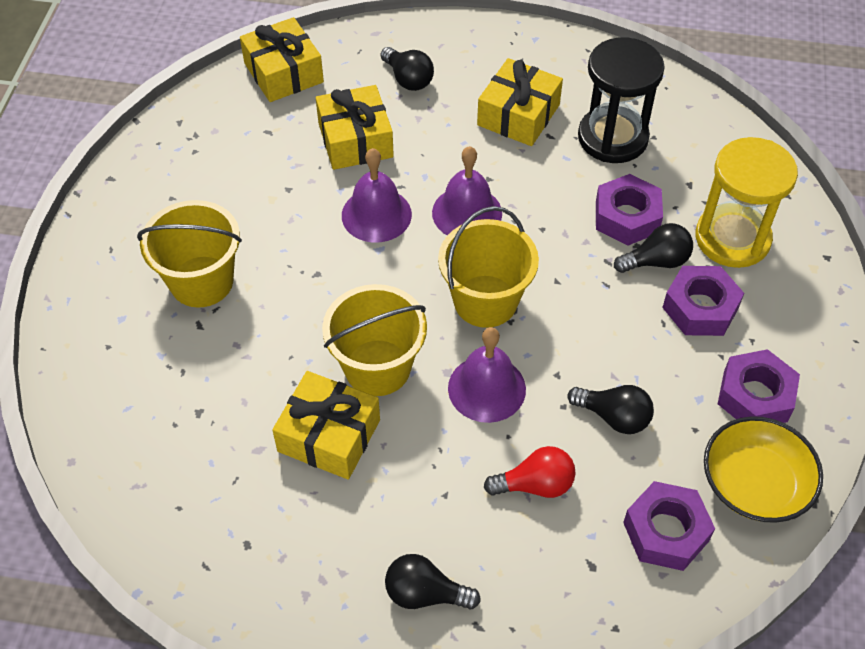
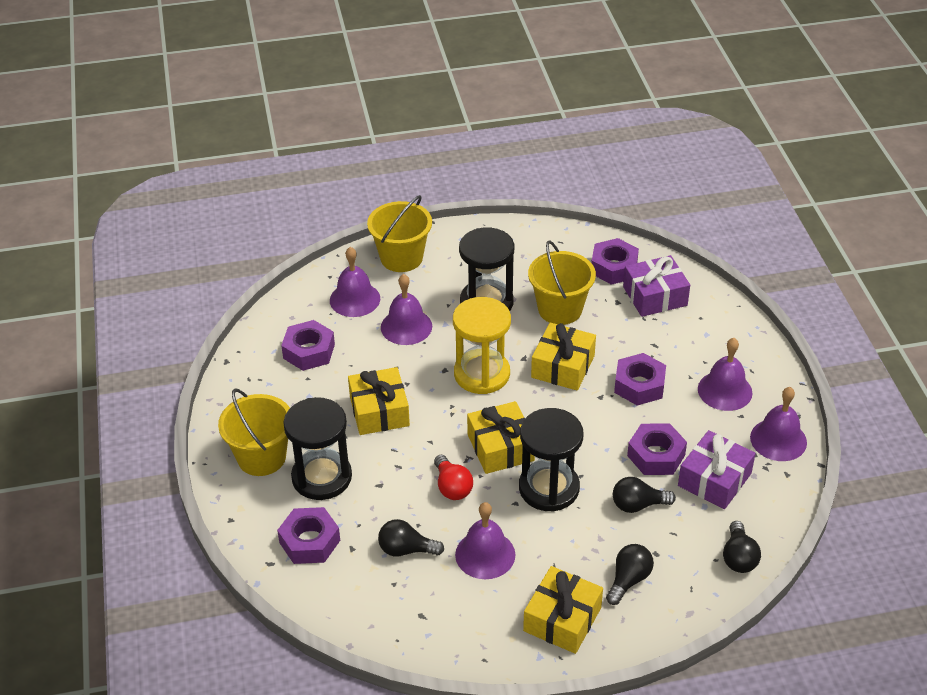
black hourglass: 1 -> 3
purple bell: 3 -> 5
purple gift: 0 -> 2
purple nut: 4 -> 5
yellow bowl: 1 -> 0

